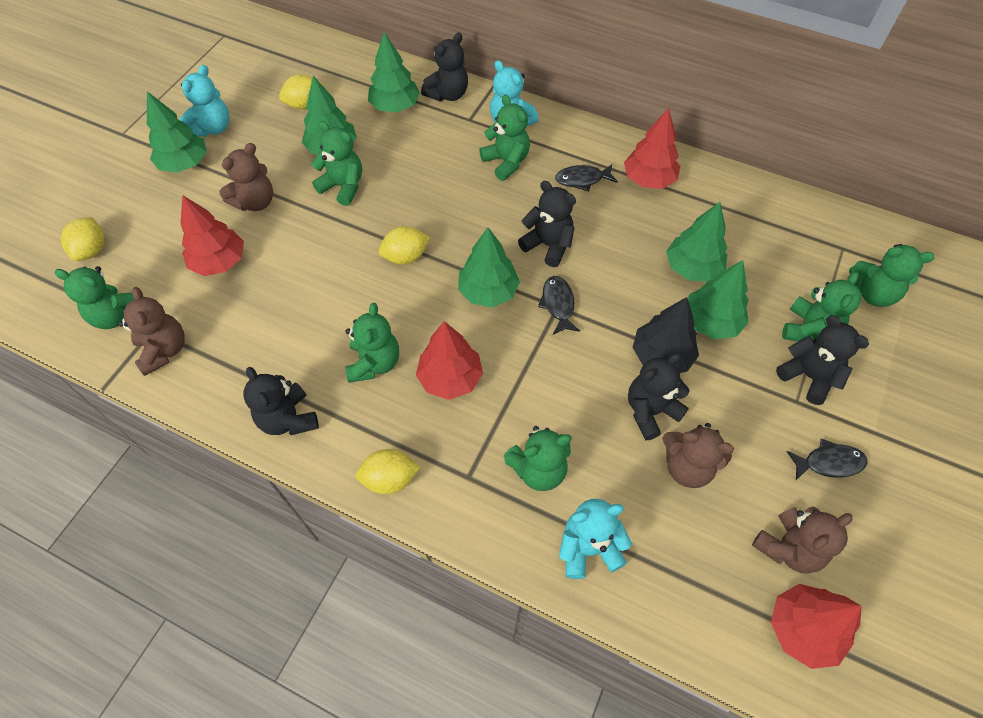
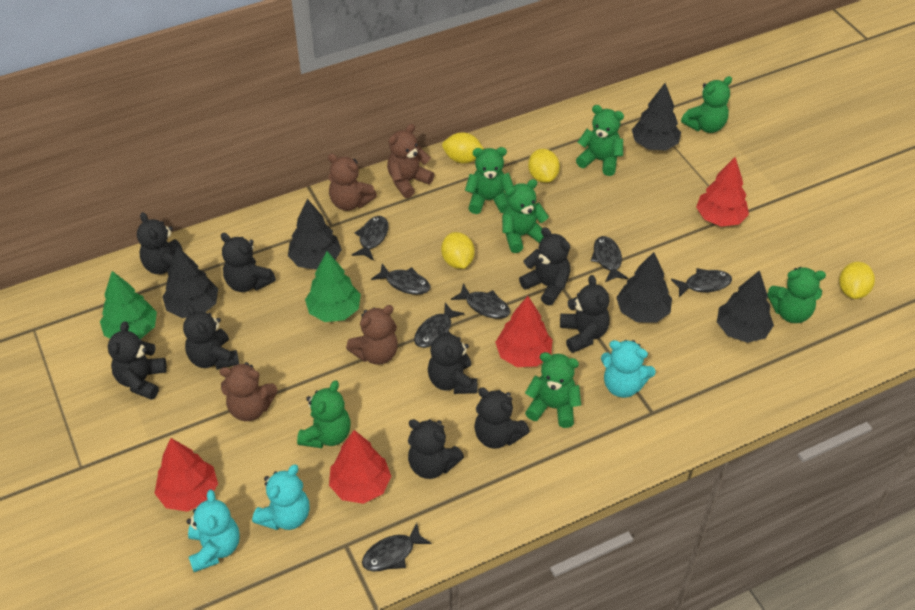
black fish: 3 -> 7
black teddy bear: 5 -> 9
black tree: 1 -> 5
green tree: 6 -> 2

